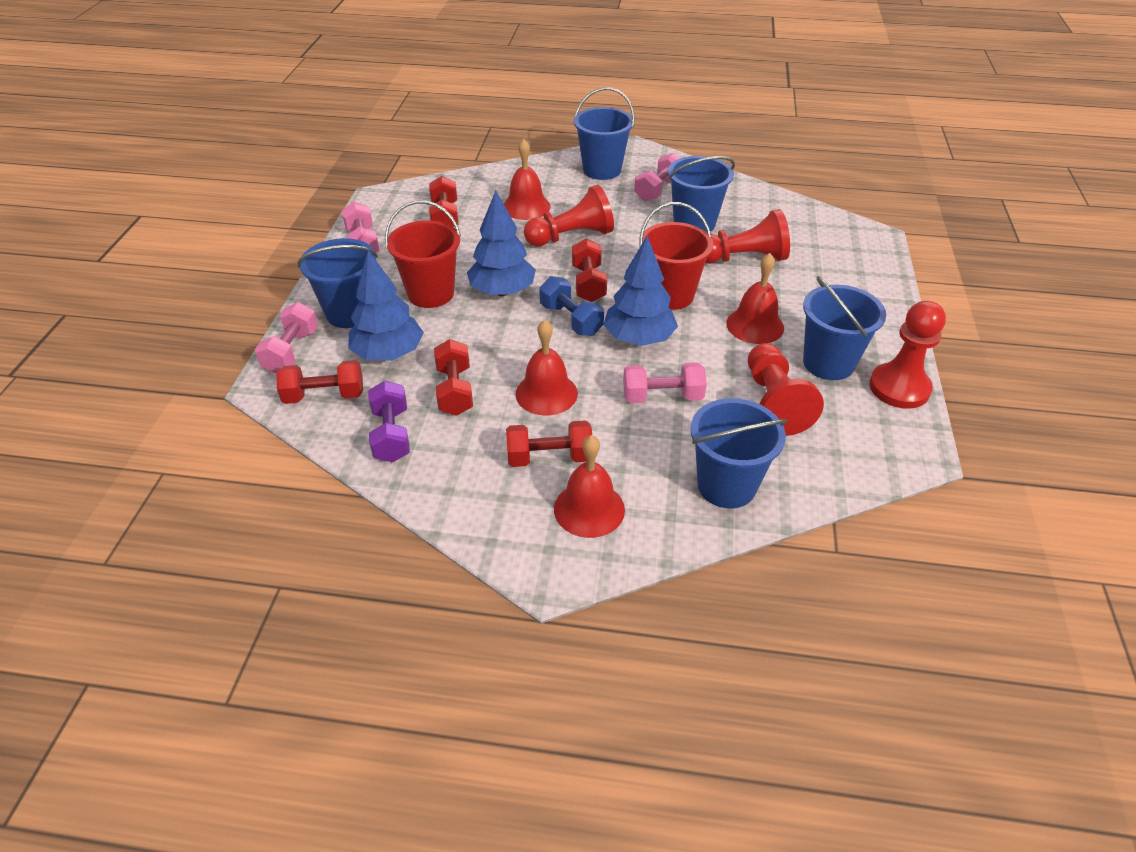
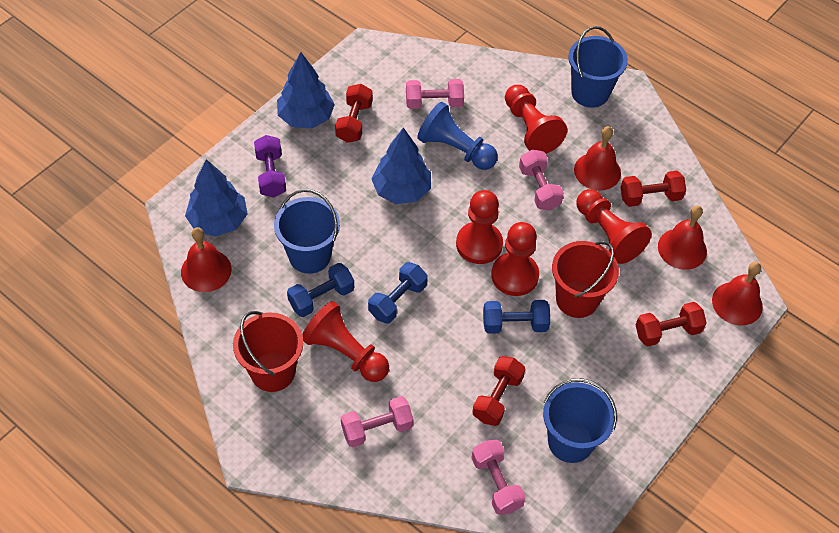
blue bucket: 5 -> 3
blue dumbbell: 1 -> 3
blue pawn: 0 -> 1
red dumbbell: 5 -> 4
red pawn: 4 -> 5

